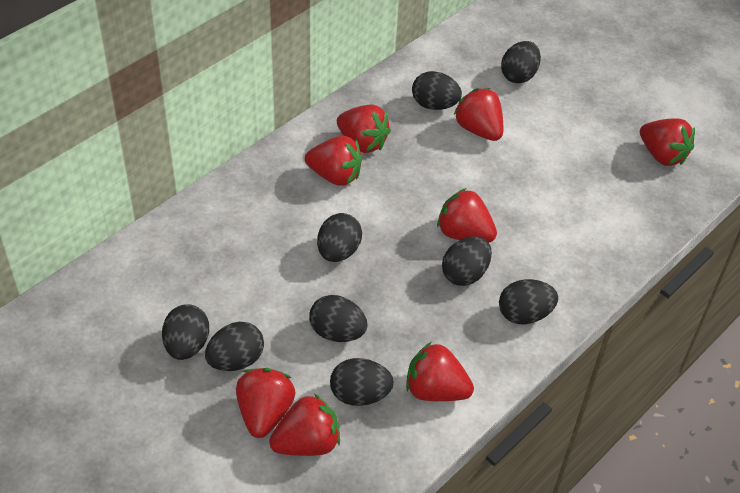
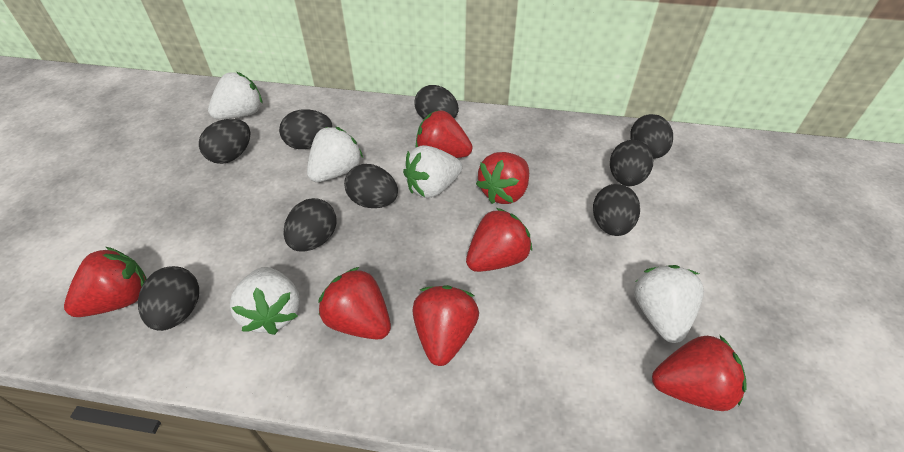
red strawberry: 8 -> 7
white strawberry: 0 -> 5

